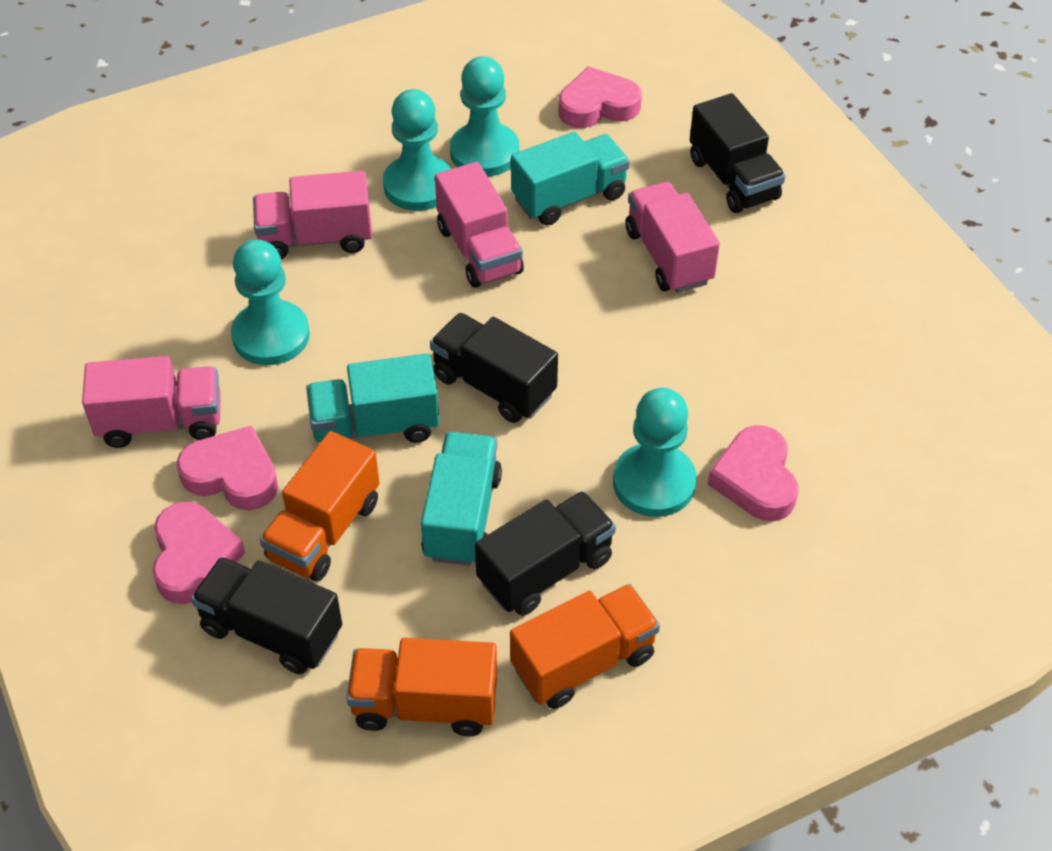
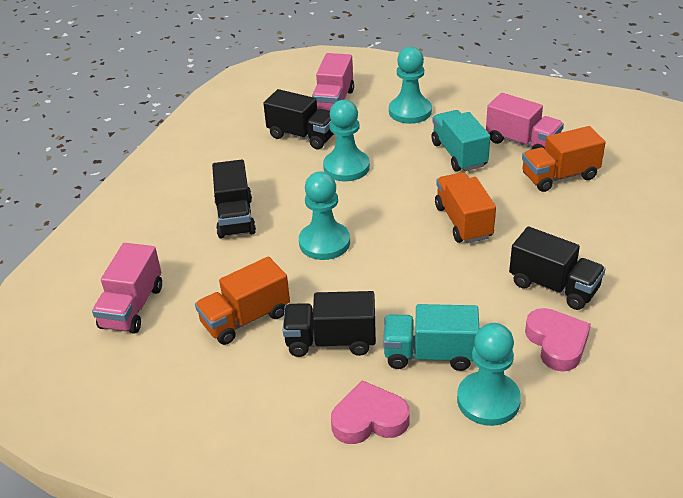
pink heart: 4 -> 2
pink truck: 4 -> 3
turquoise truck: 3 -> 2

